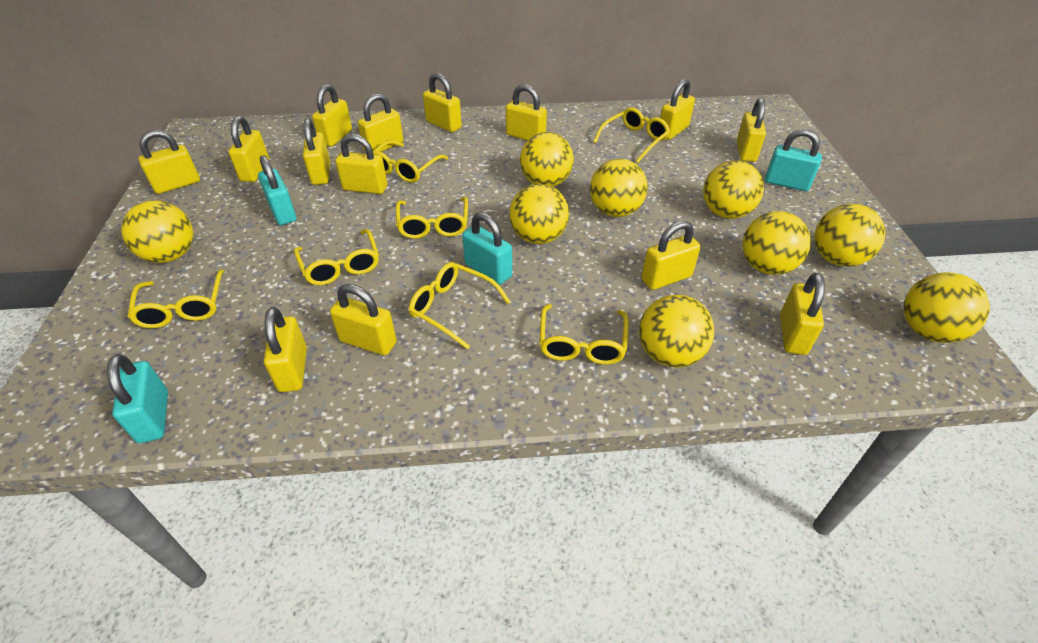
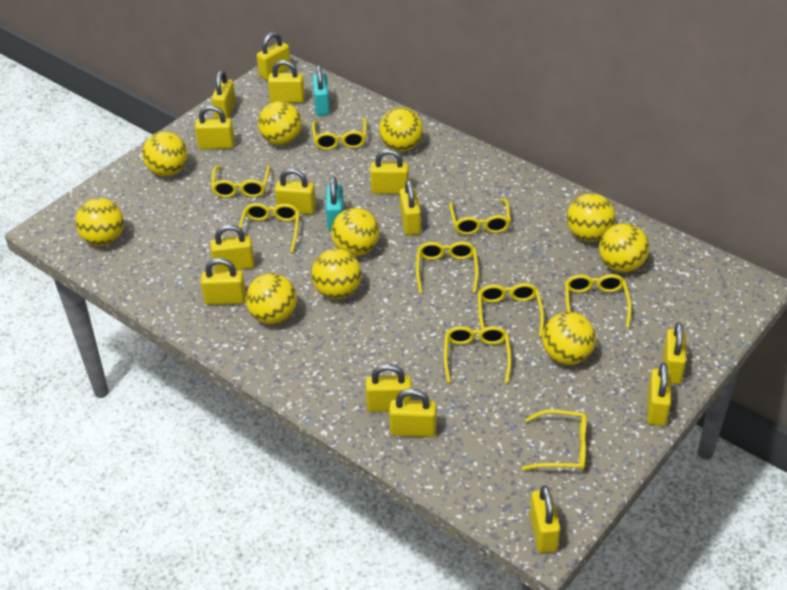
turquoise padlock: 4 -> 2
yellow ball: 9 -> 10
yellow glasses: 7 -> 9

